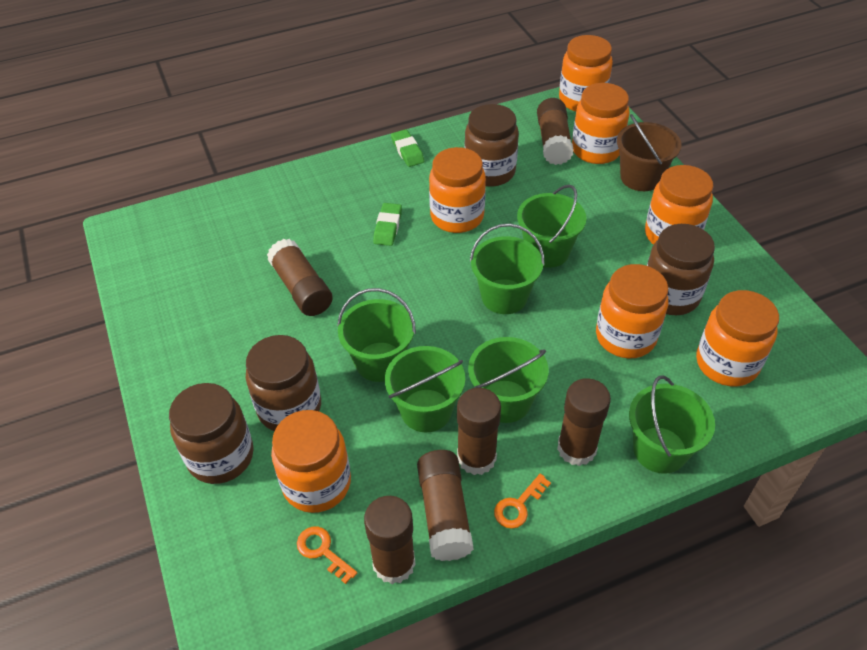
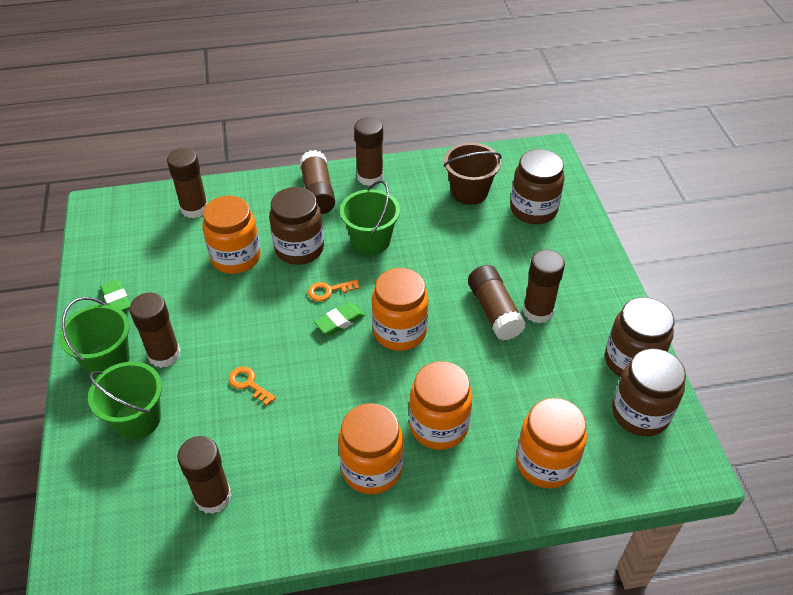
brown glue stick: 6 -> 7
green bucket: 6 -> 3
orange jar: 7 -> 5

